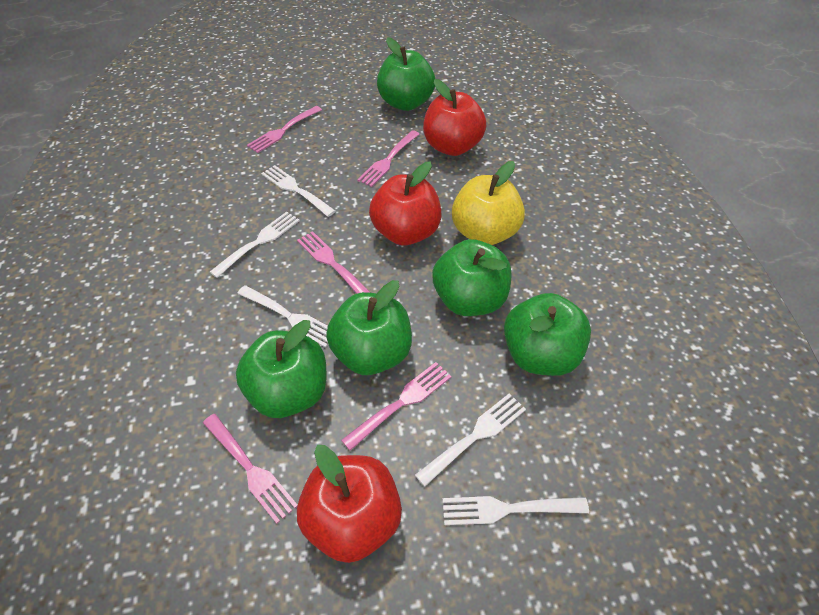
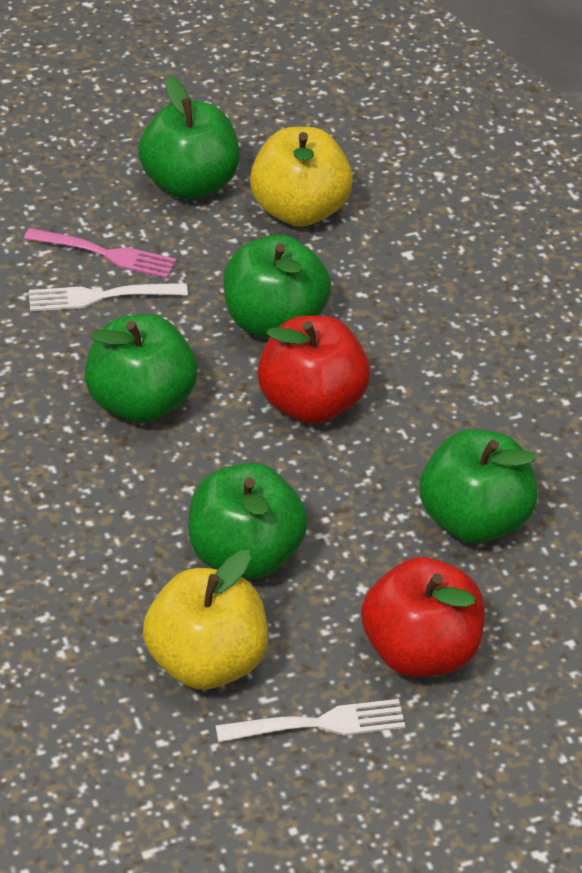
pink fork: 5 -> 1
red apple: 3 -> 2
white fork: 5 -> 2
yellow apple: 1 -> 2

